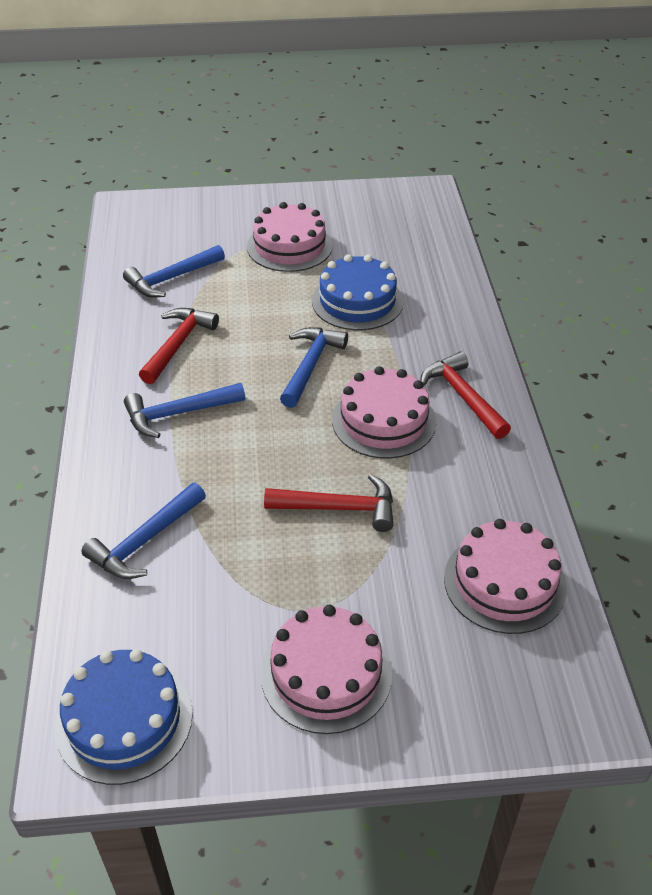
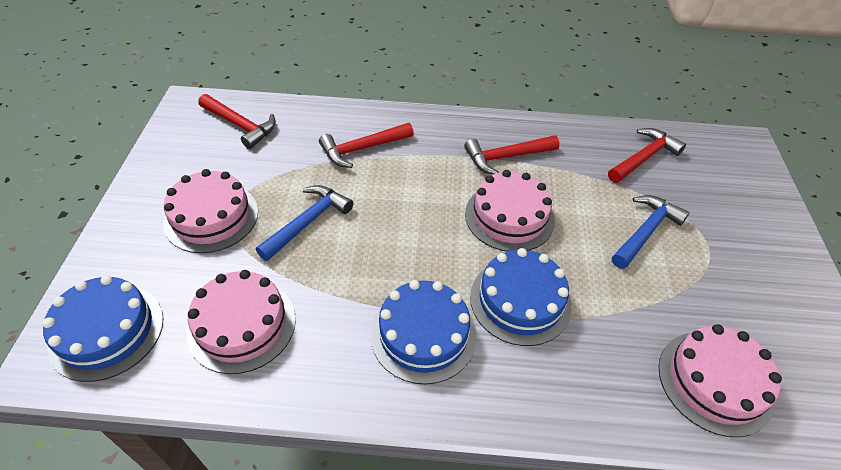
blue cake: 2 -> 3
blue hammer: 4 -> 2
red hammer: 3 -> 4

